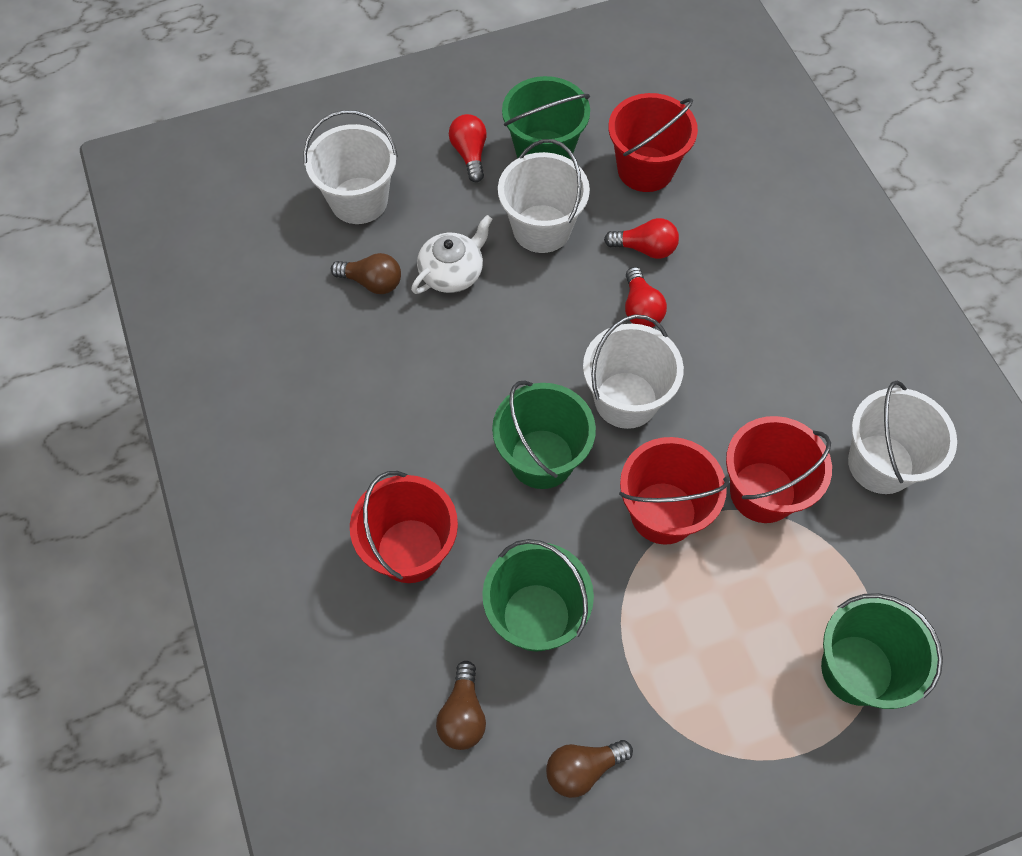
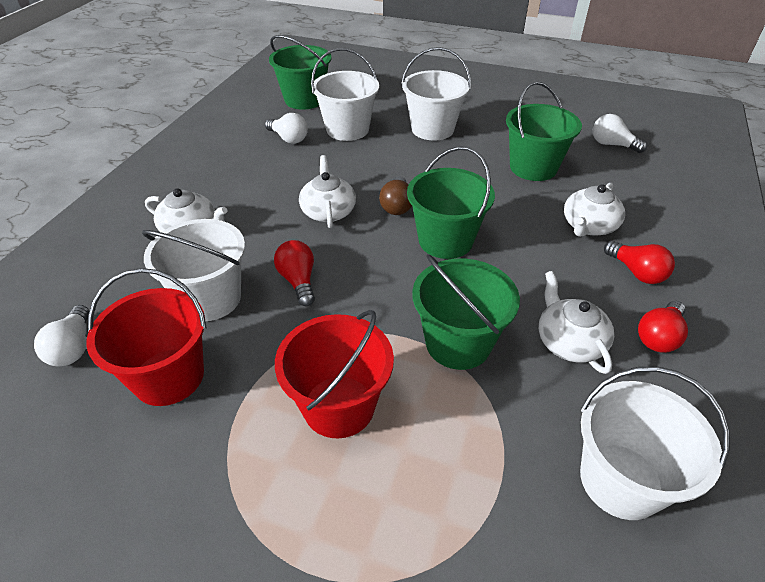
brown light bulb: 3 -> 1
red bucket: 4 -> 2
white light bulb: 0 -> 3
white teapot: 1 -> 4

